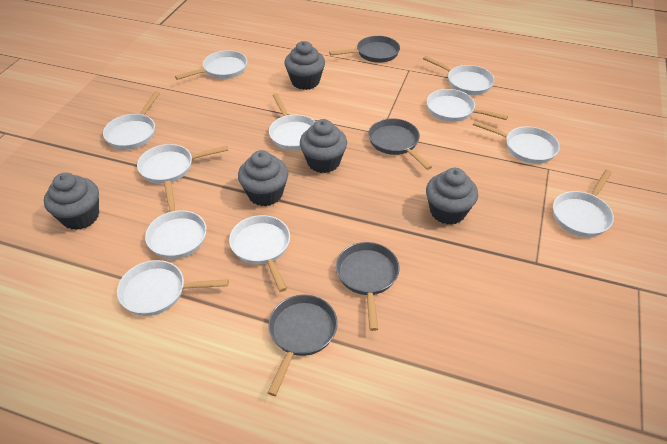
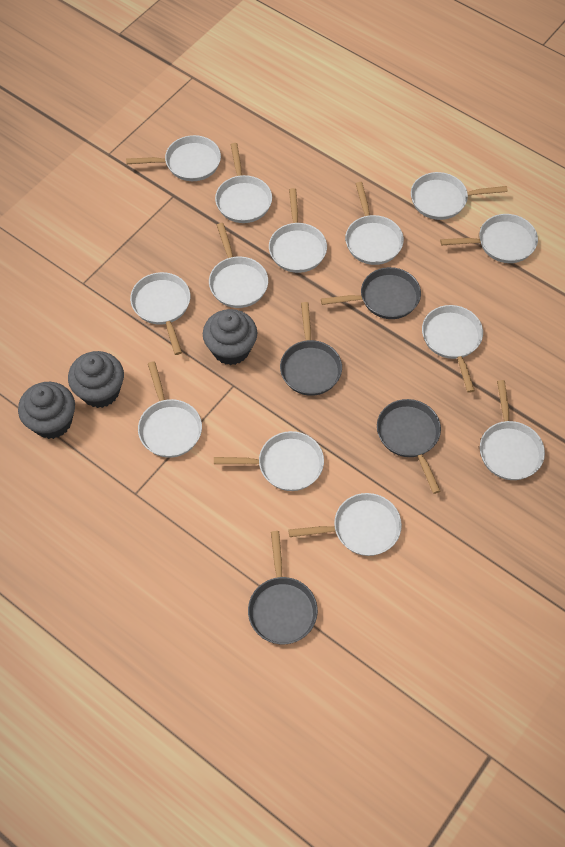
grey cupcake: 5 -> 3
white pan: 11 -> 13

